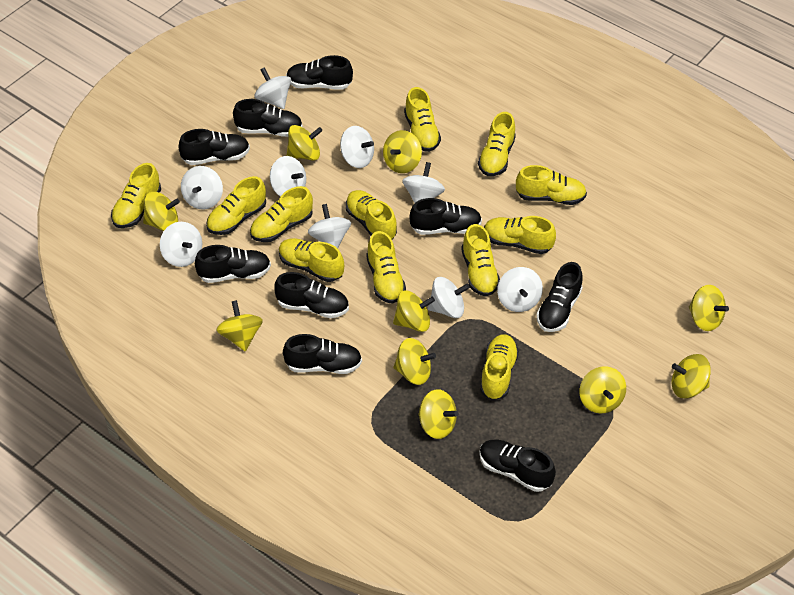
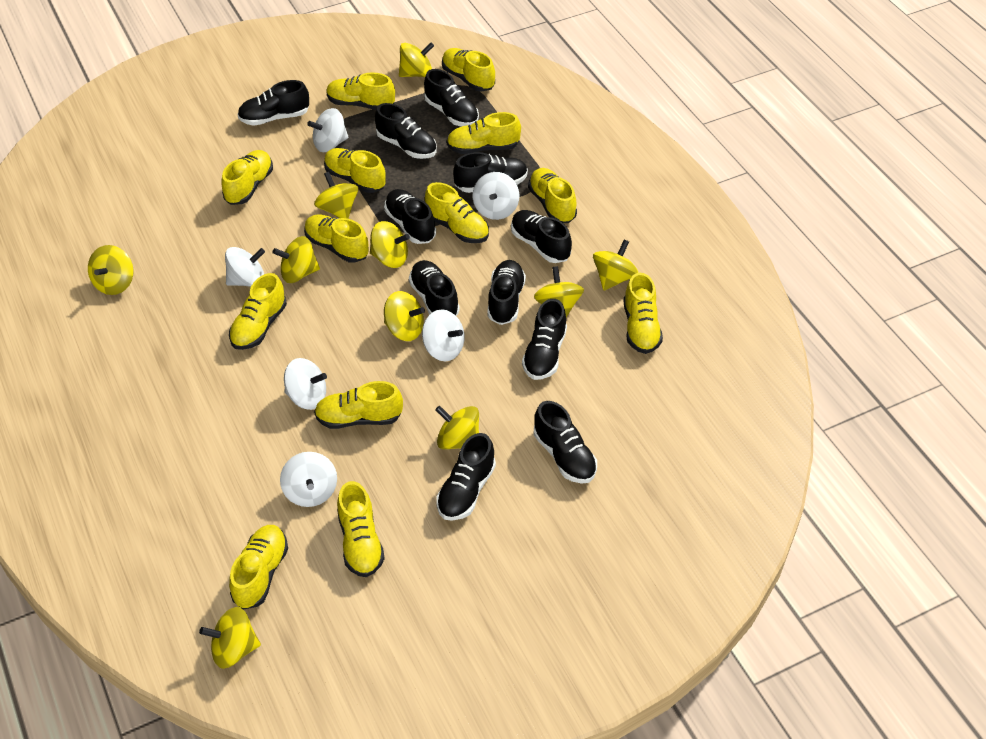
black shoe: 9 -> 11
white spinning top: 9 -> 6
yellow shoe: 12 -> 13

